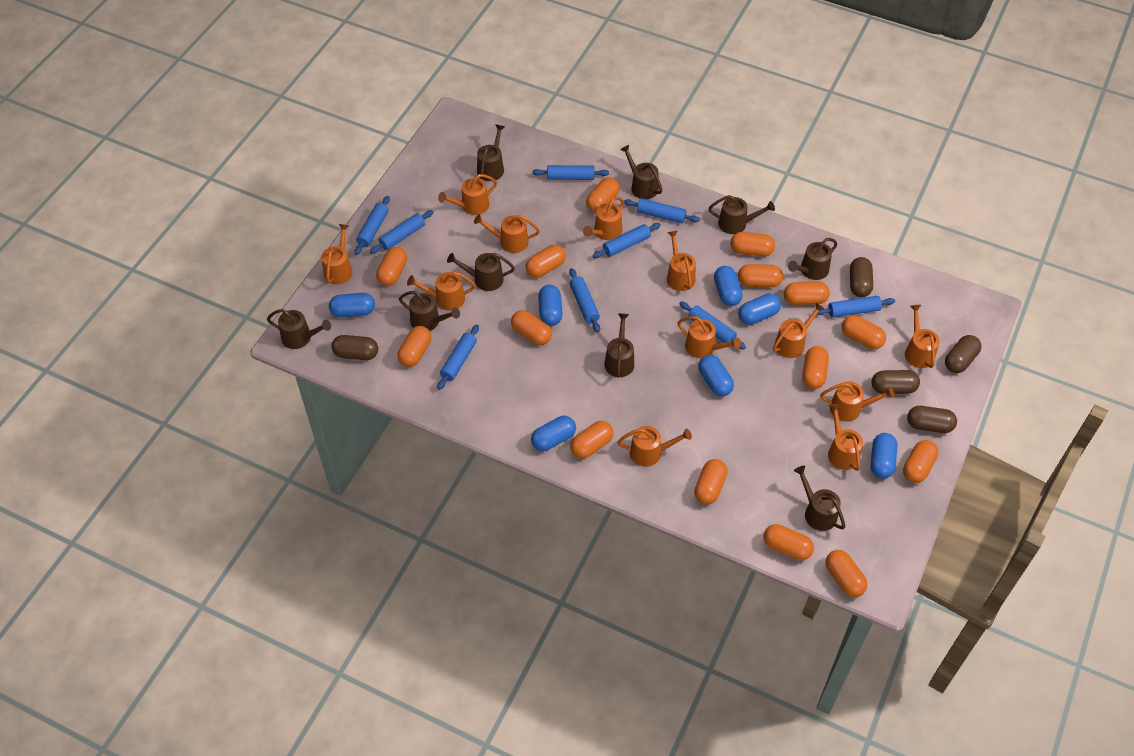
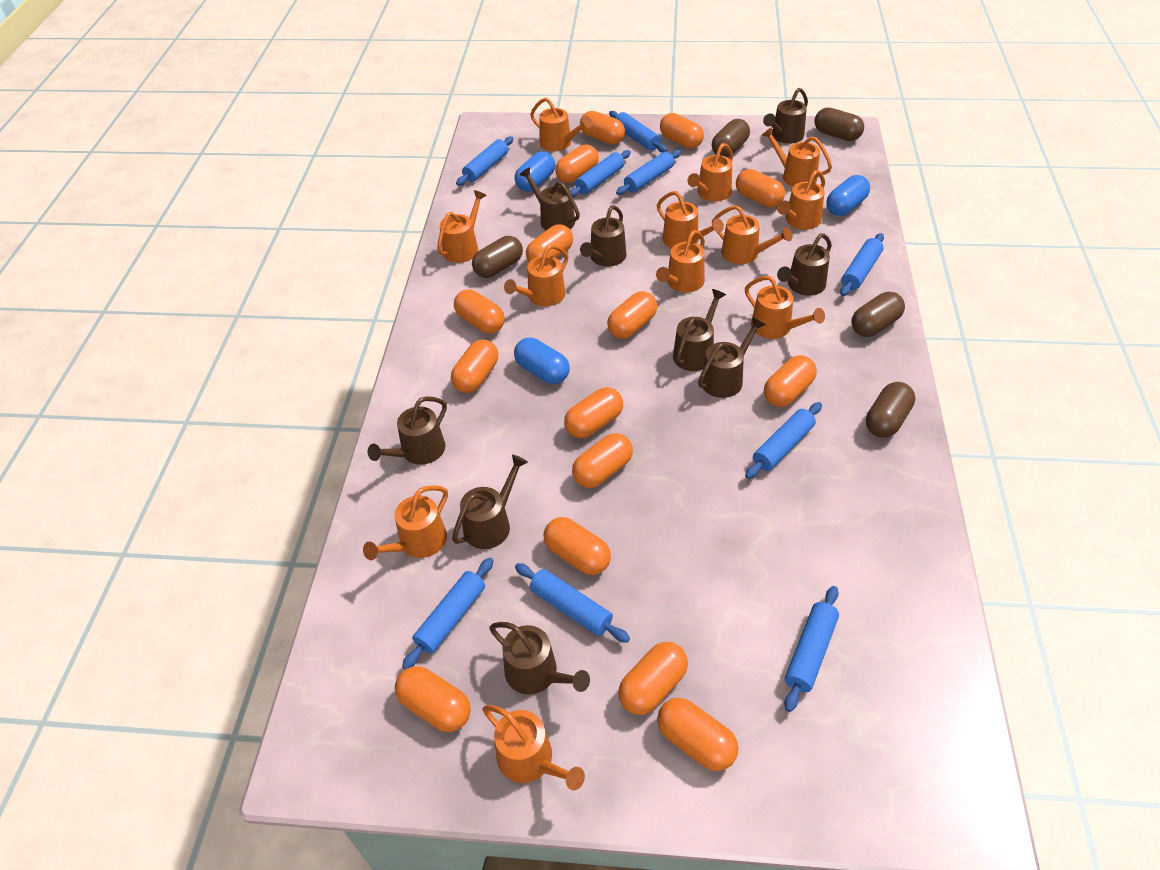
blue capsule: 7 -> 3

